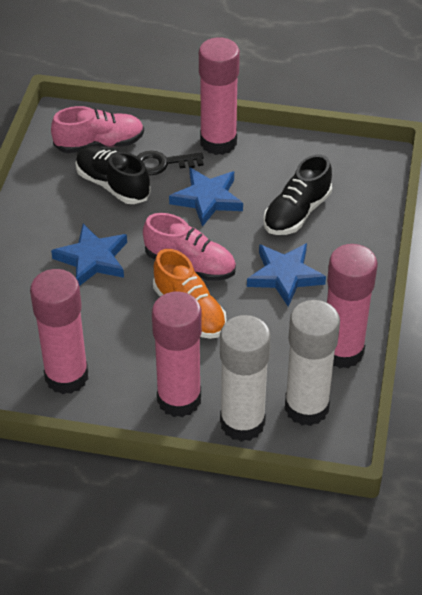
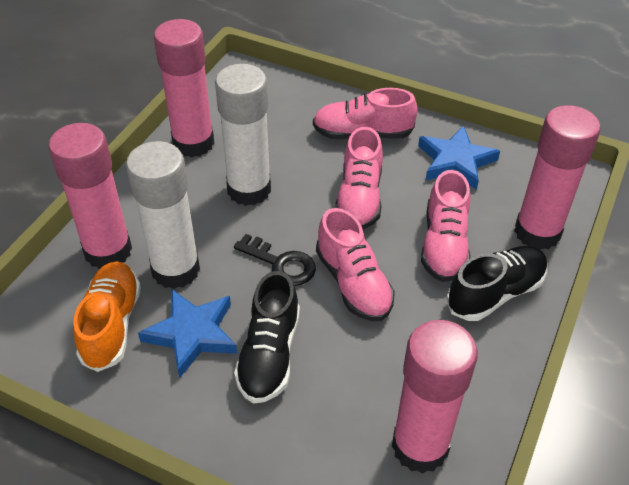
blue star: 3 -> 2
pink shoe: 2 -> 4

